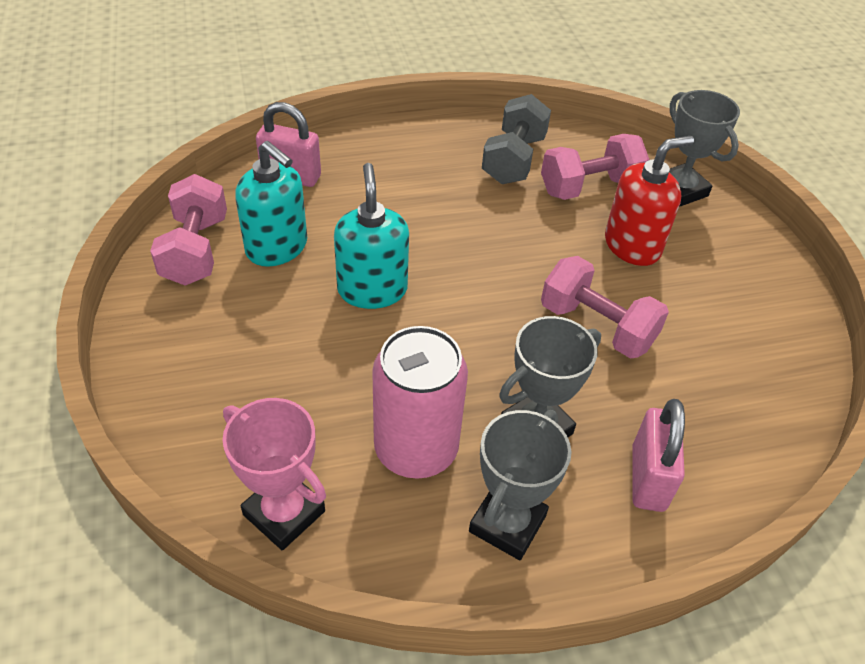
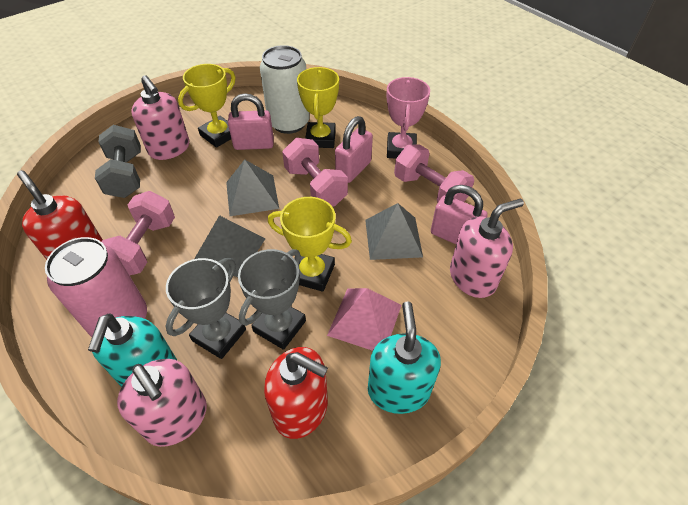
grey pyramid: 0 -> 3
grey trophy: 3 -> 2
pink padlock: 2 -> 3
pink pyramid: 0 -> 1
pink soap dispenser: 0 -> 3
red soap dispenser: 1 -> 2
white can: 0 -> 1
yellow trophy: 0 -> 3

